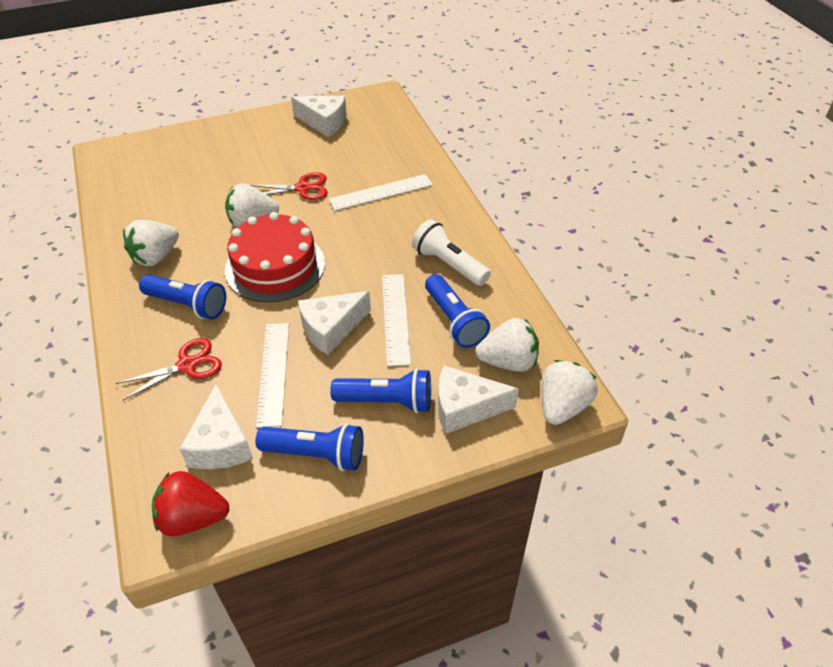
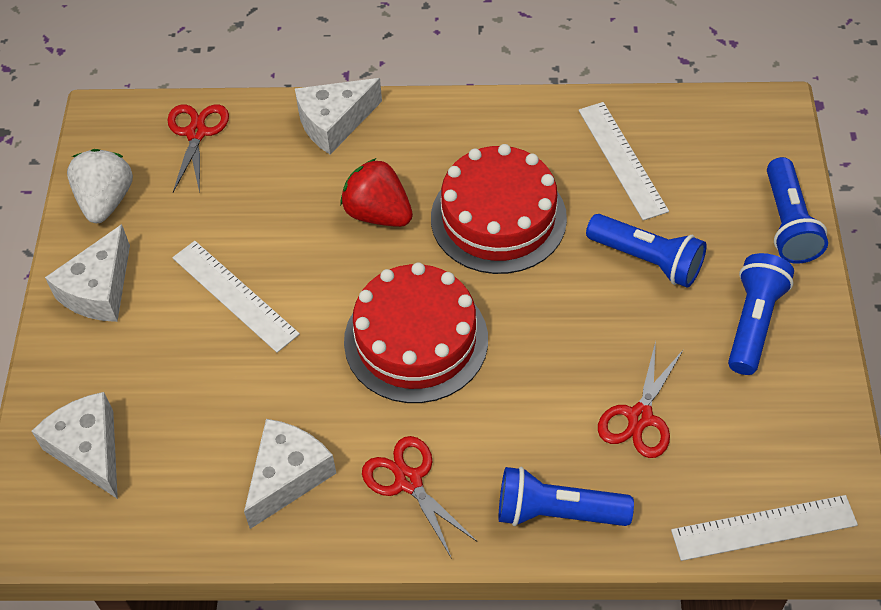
red cake: 1 -> 2
red scissors: 2 -> 3
white flashlight: 1 -> 0
white strawberry: 4 -> 1

